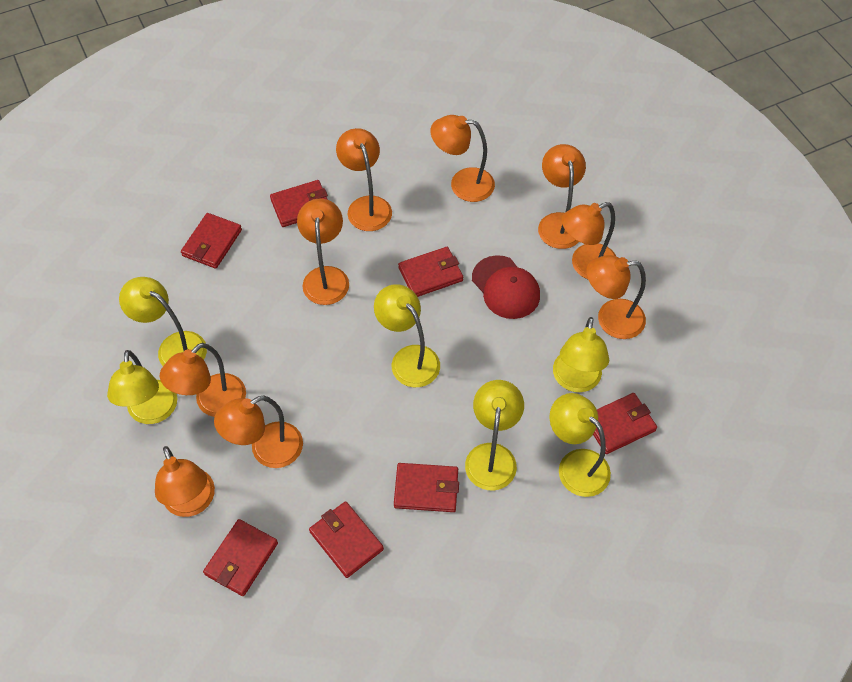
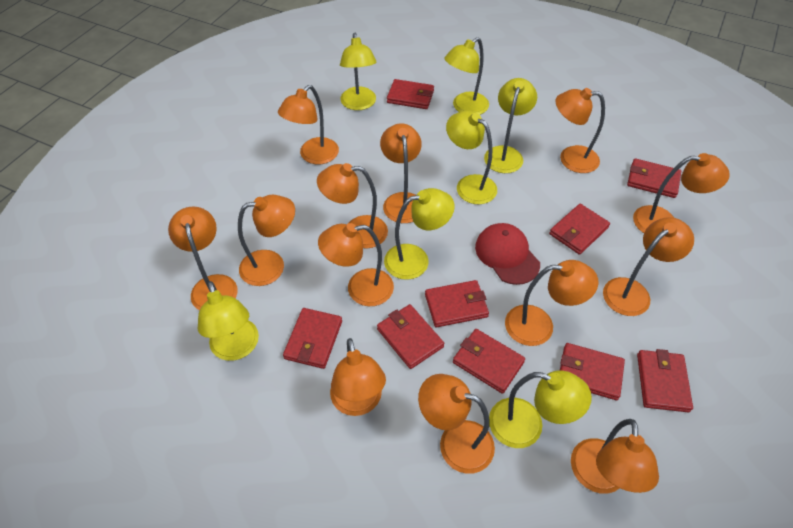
orange lamp: 9 -> 13
red wallet: 7 -> 9
yellow lamp: 6 -> 7

